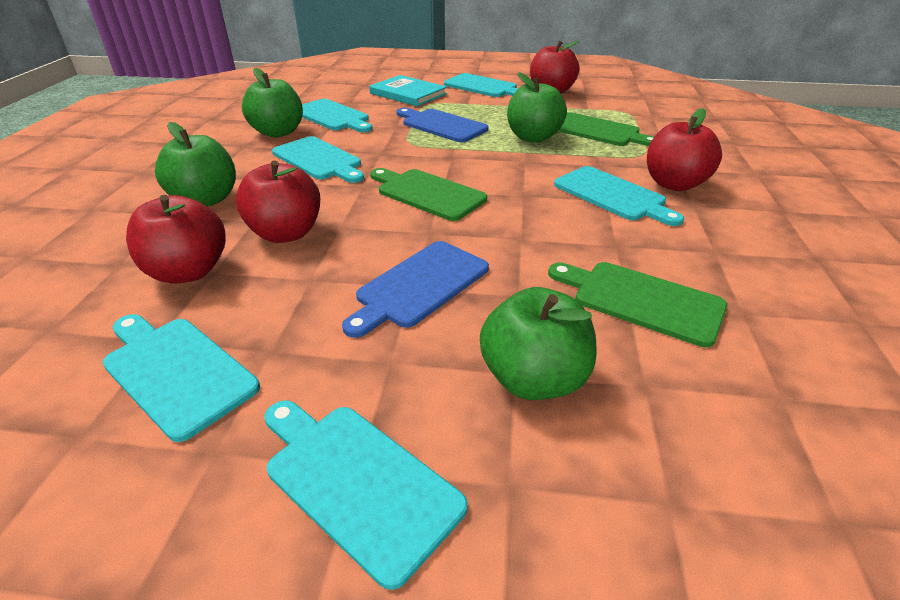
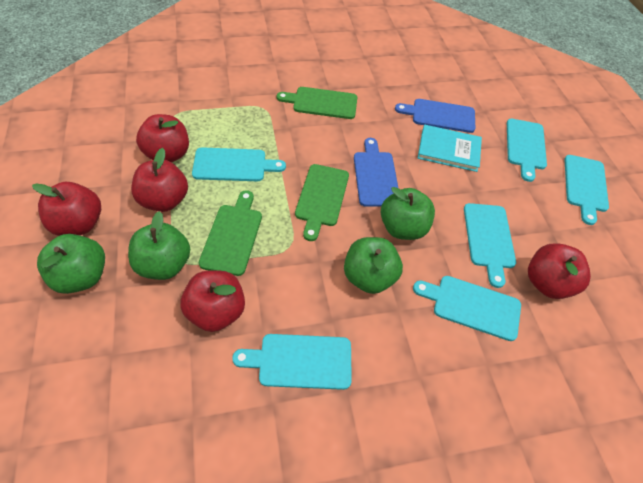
red apple: 4 -> 5

